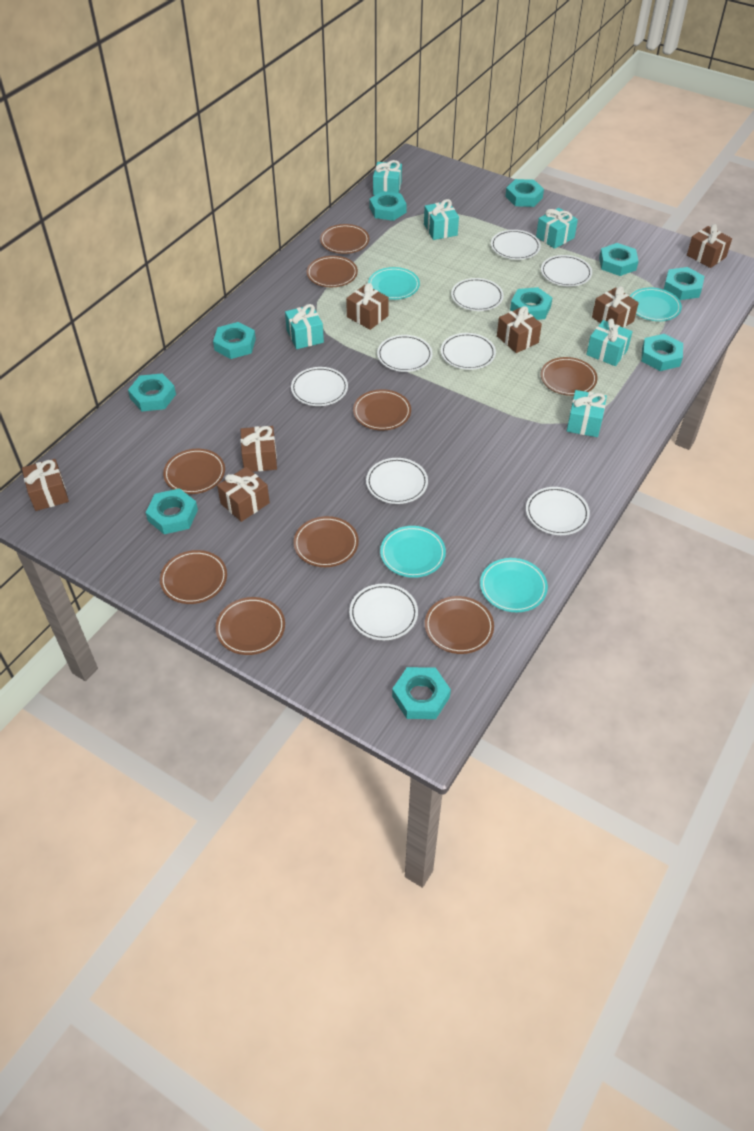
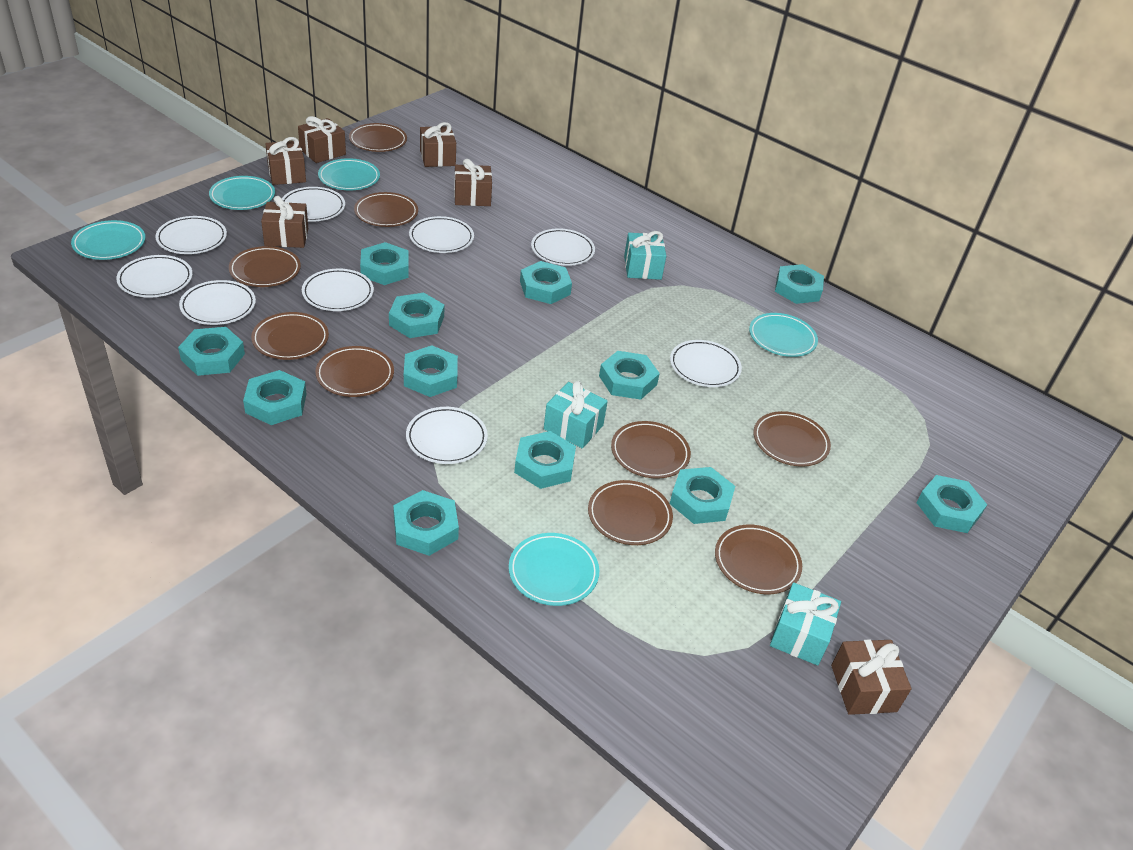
brown gift: 7 -> 6
turquoise gift: 6 -> 3
turquoise nut: 10 -> 12
turquoise plate: 4 -> 5

